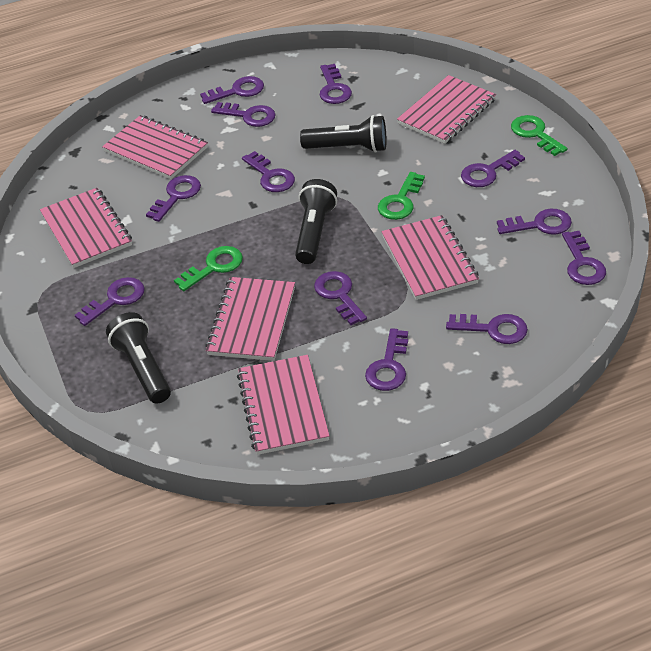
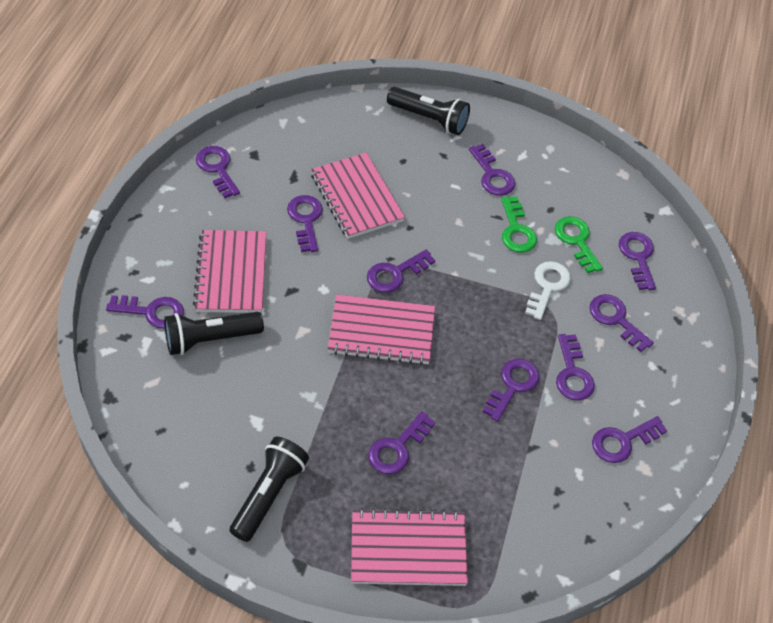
green key: 3 -> 2
pink notebook: 6 -> 4
purple key: 12 -> 11
white key: 0 -> 1

